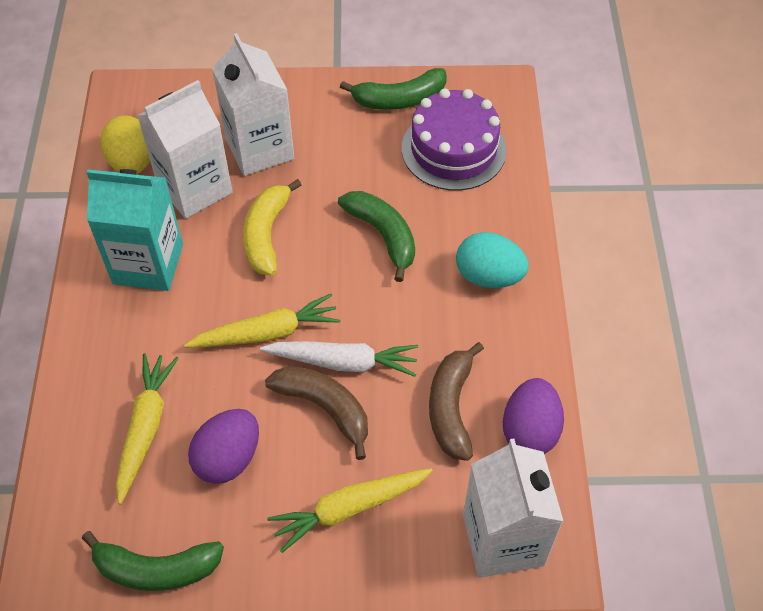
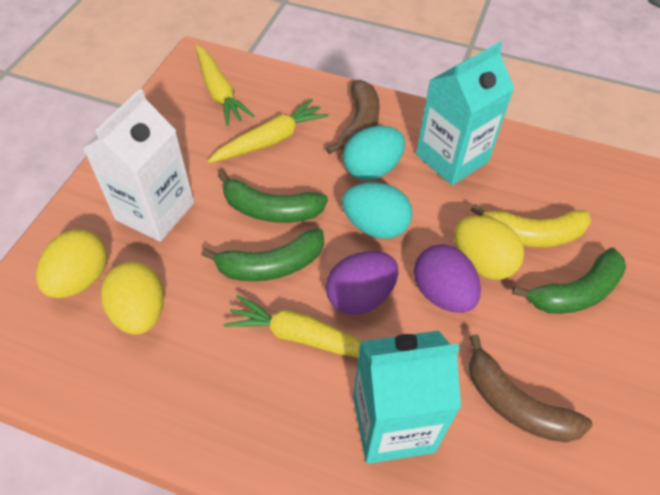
purple cake: 1 -> 0
turquoise carton: 1 -> 2
turquoise egg: 1 -> 2
white carrot: 1 -> 0
white carton: 3 -> 1
yellow egg: 1 -> 3

